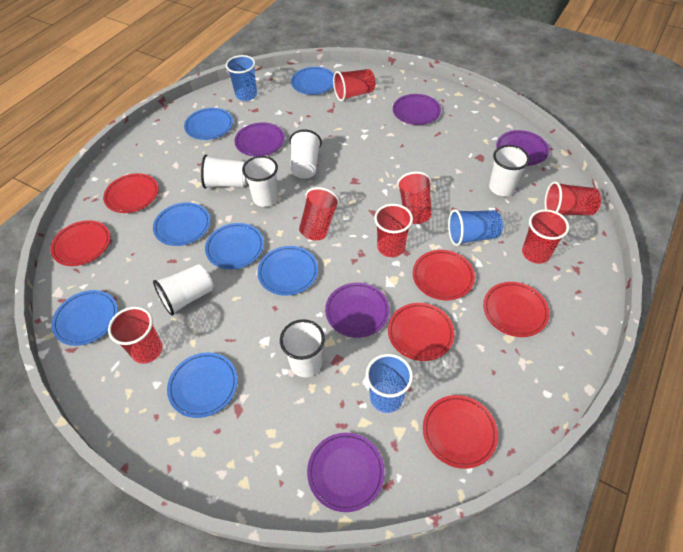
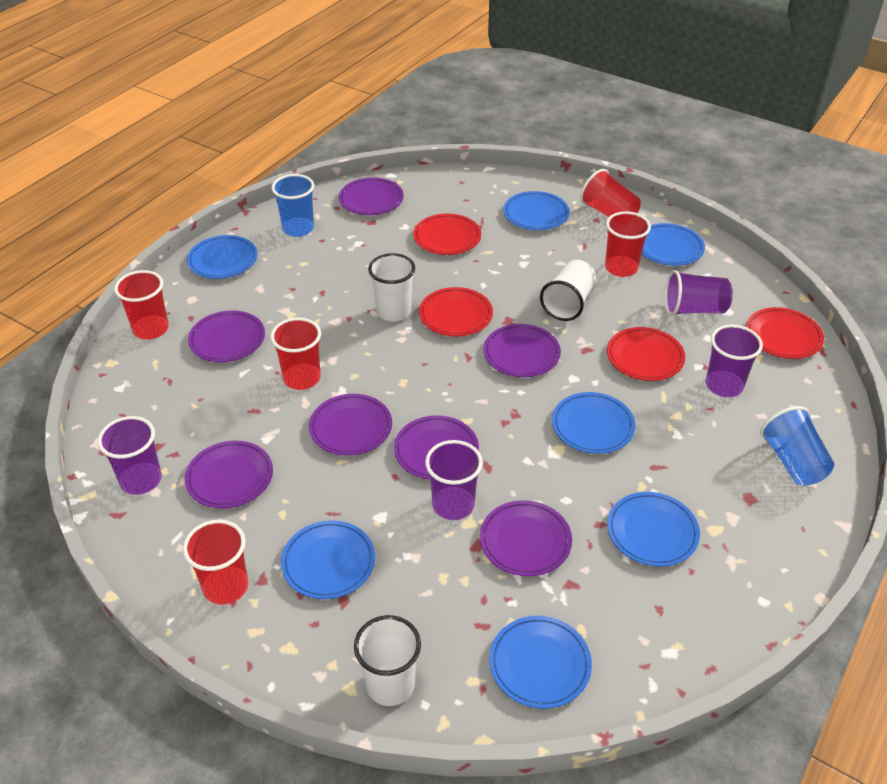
blue cup: 3 -> 2
purple cup: 0 -> 4
purple plate: 5 -> 7
red cup: 7 -> 5
red plate: 6 -> 4
white cup: 6 -> 3

